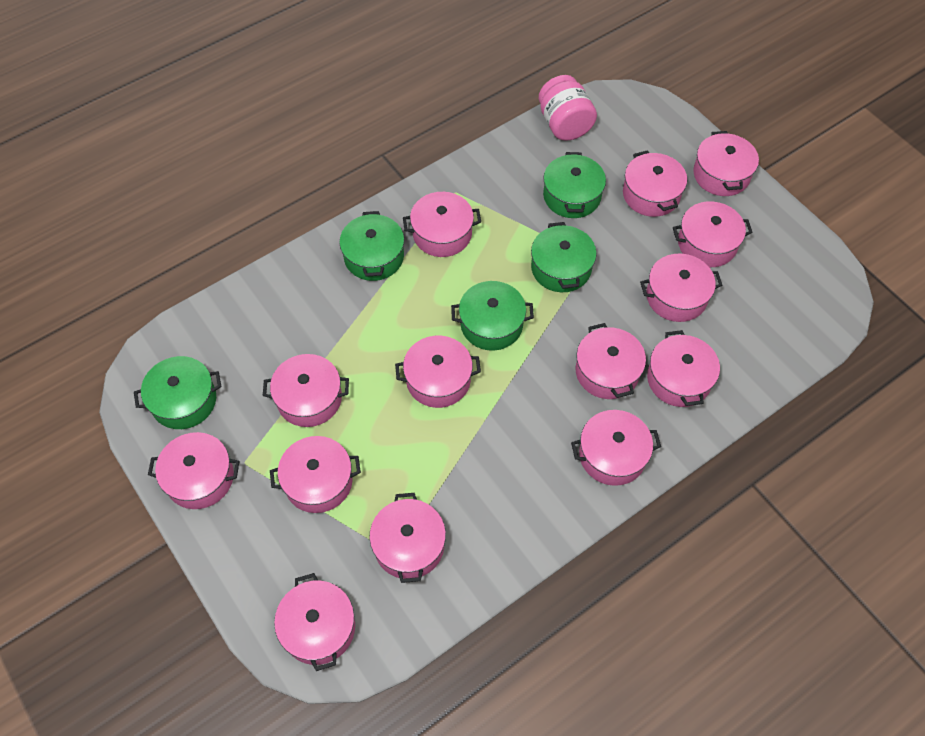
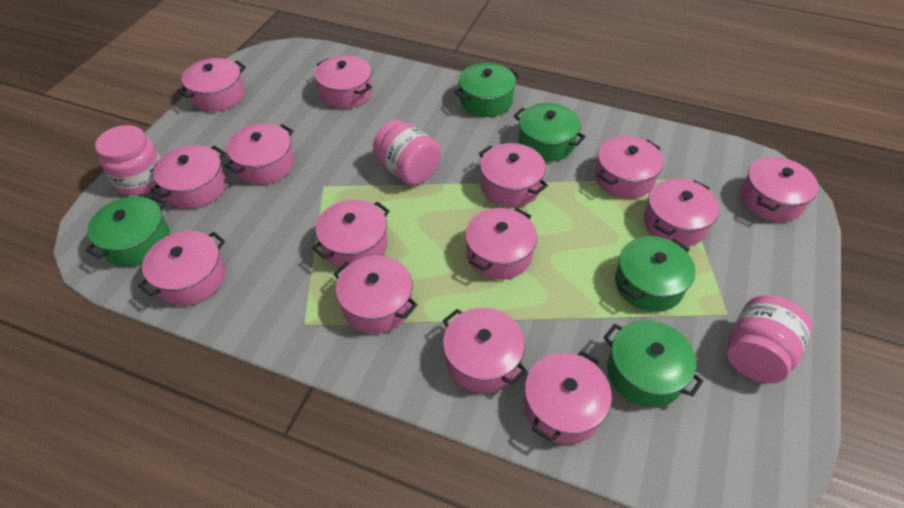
pink jar: 1 -> 3

